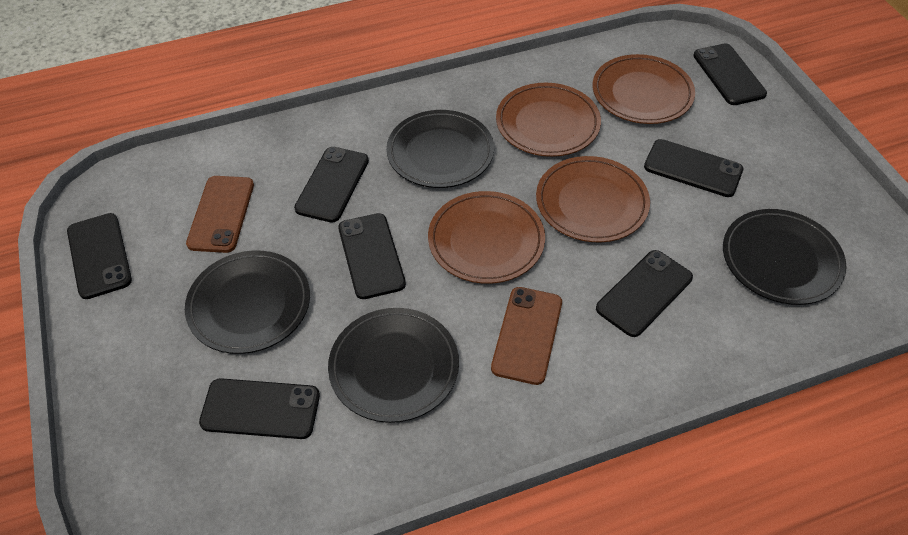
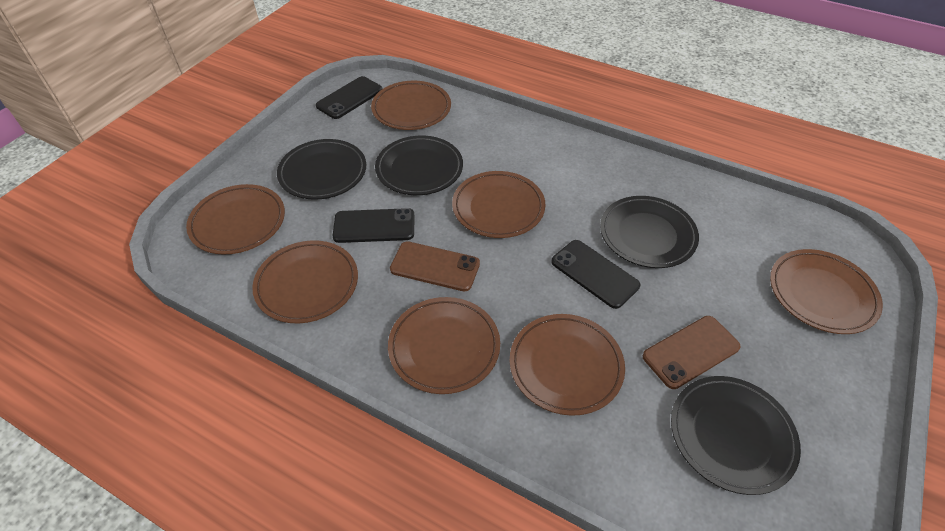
black phone: 7 -> 3
brown plate: 4 -> 7

